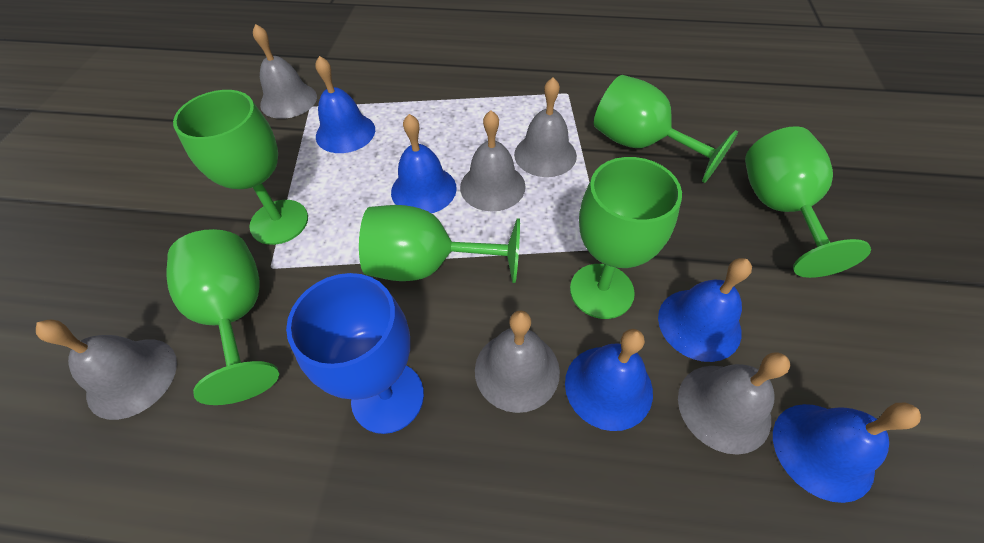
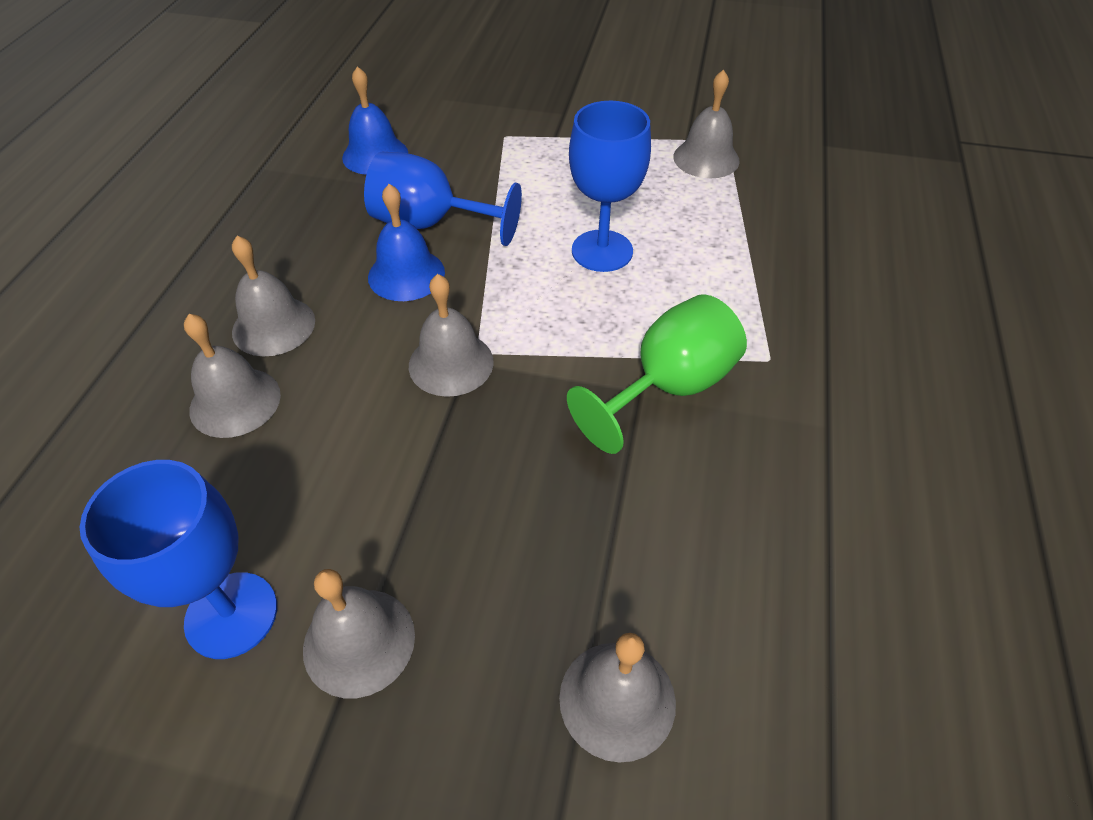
blue bell: 5 -> 2
blue goblet: 1 -> 3
green goblet: 6 -> 1

